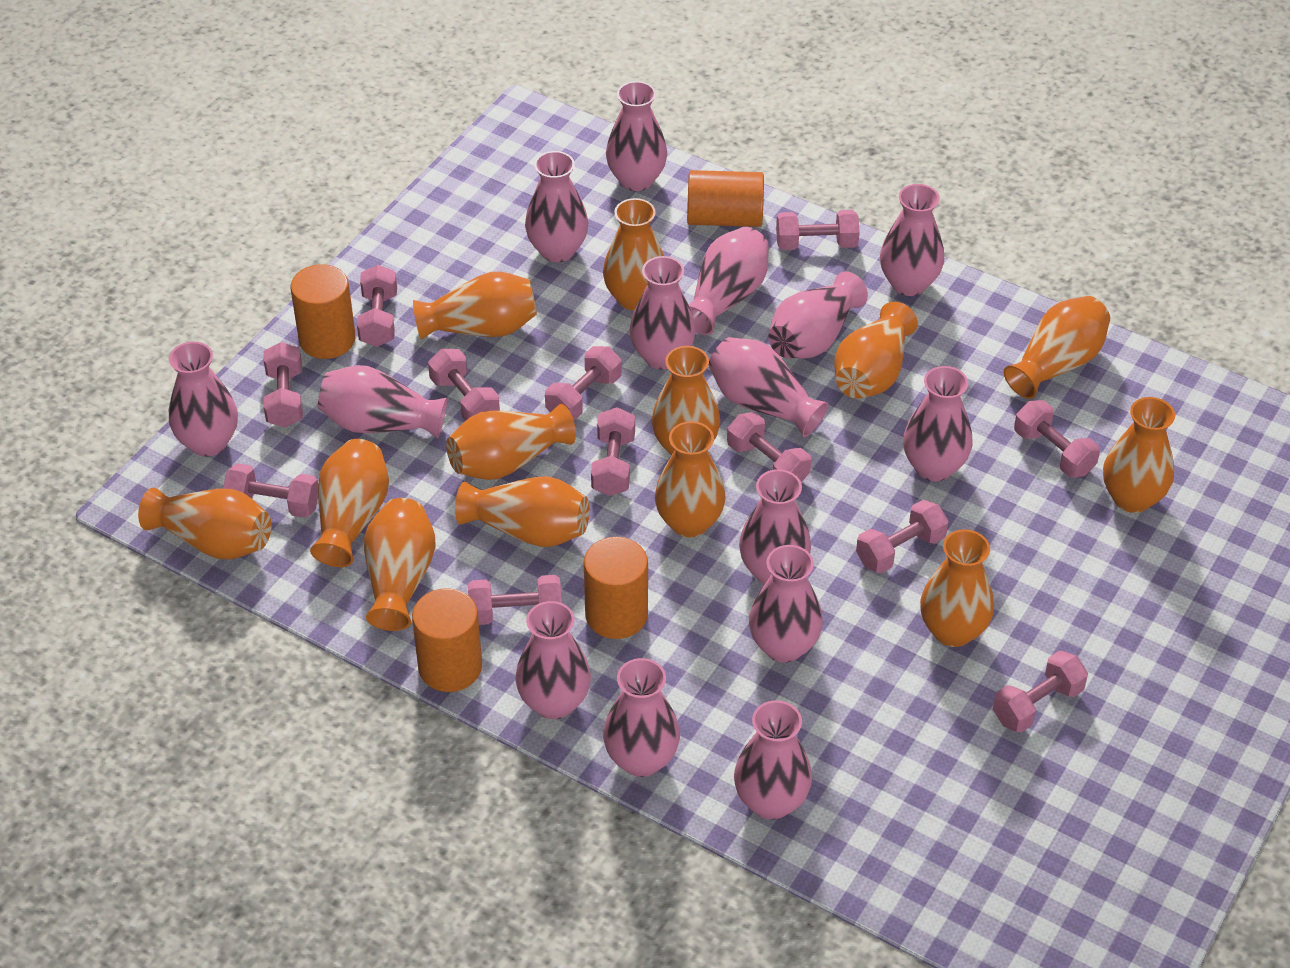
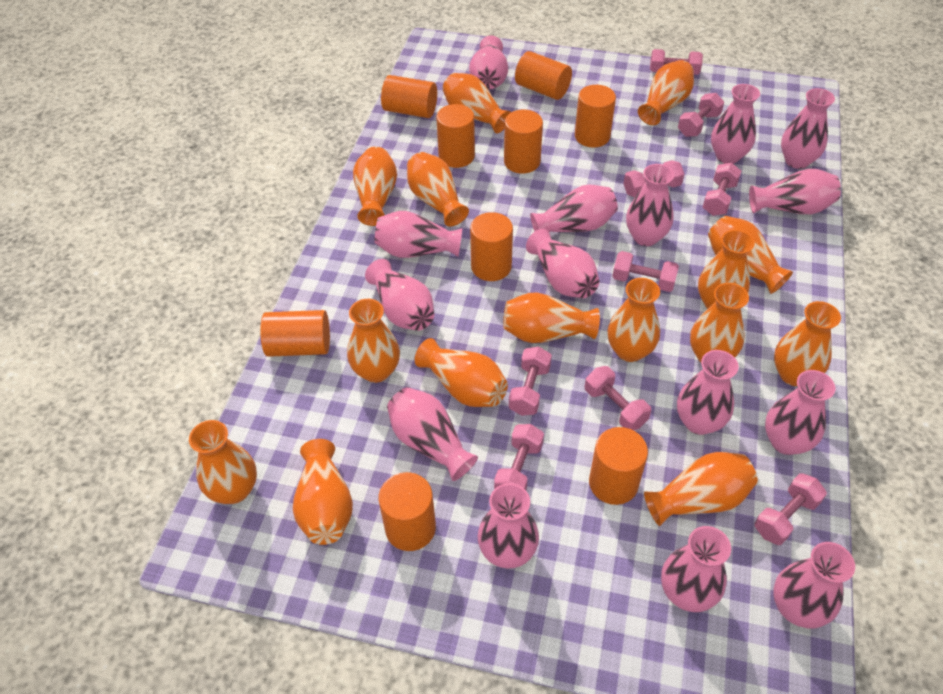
orange cylinder: 4 -> 9
orange vase: 13 -> 15
pink dumbbell: 12 -> 9

